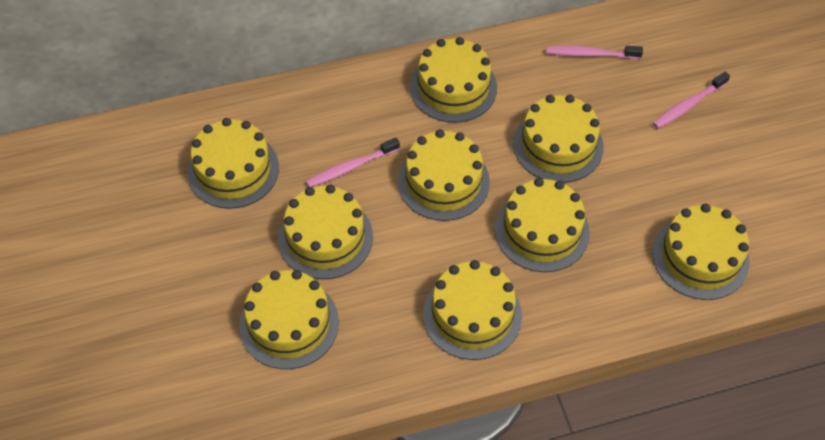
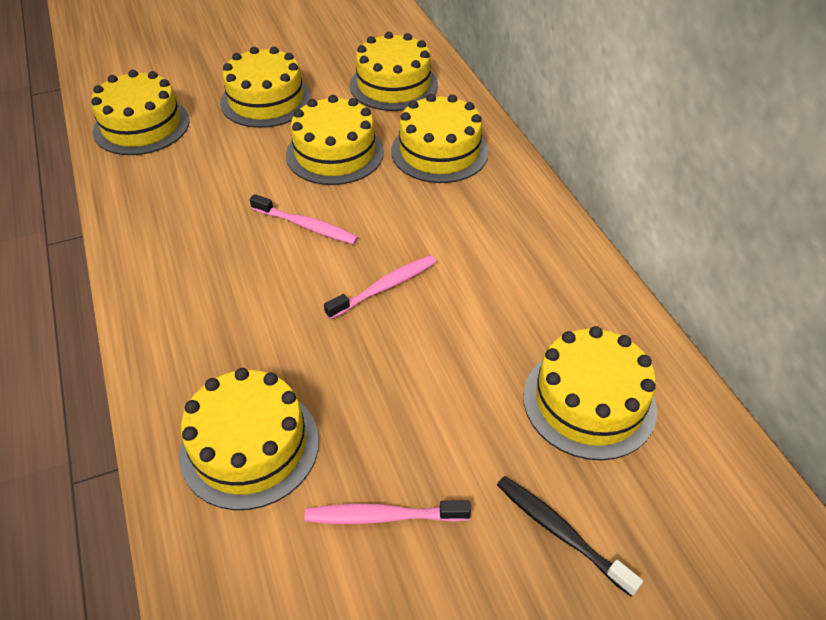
black toothbrush: 0 -> 1
yellow cake: 9 -> 7

